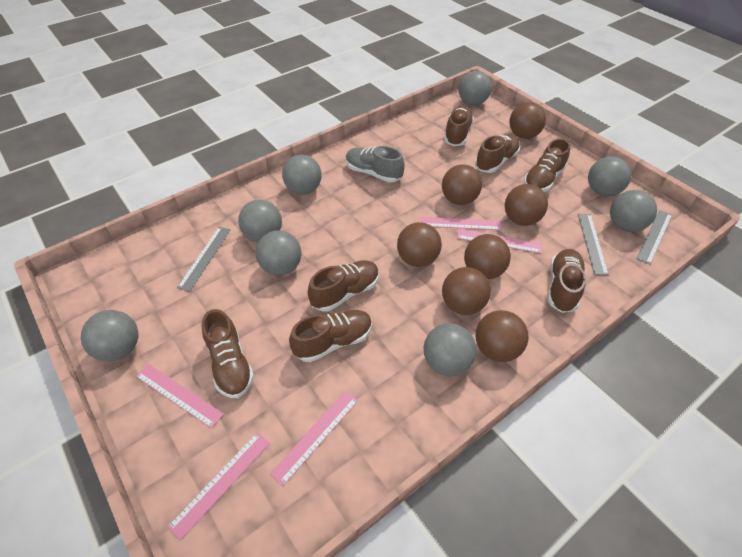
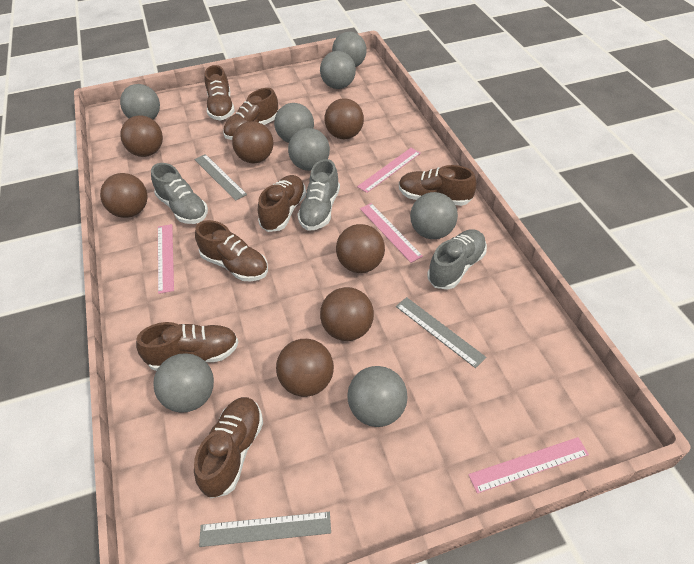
grey shoe: 1 -> 3
pink ruler: 5 -> 4

